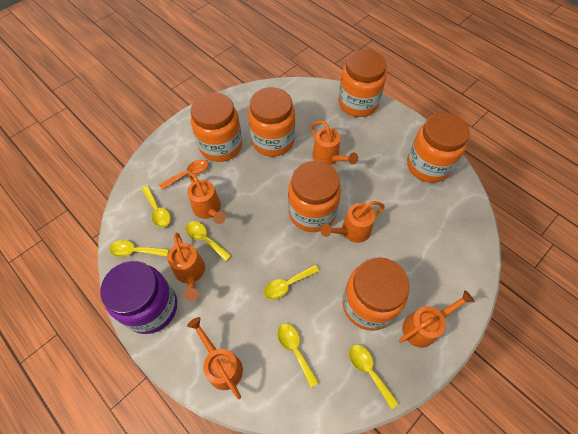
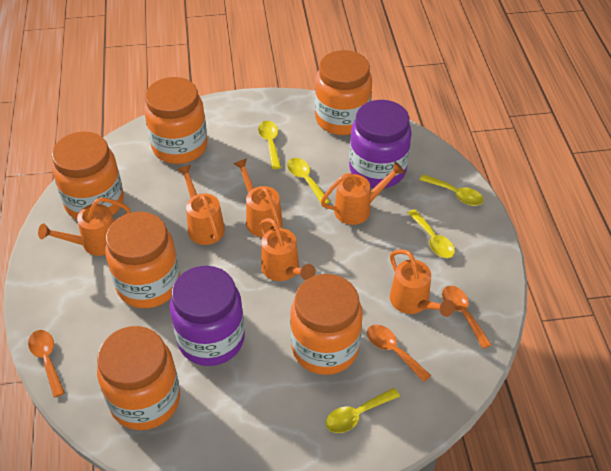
orange spoon: 1 -> 3
purple jar: 1 -> 2
yellow spoon: 6 -> 5

